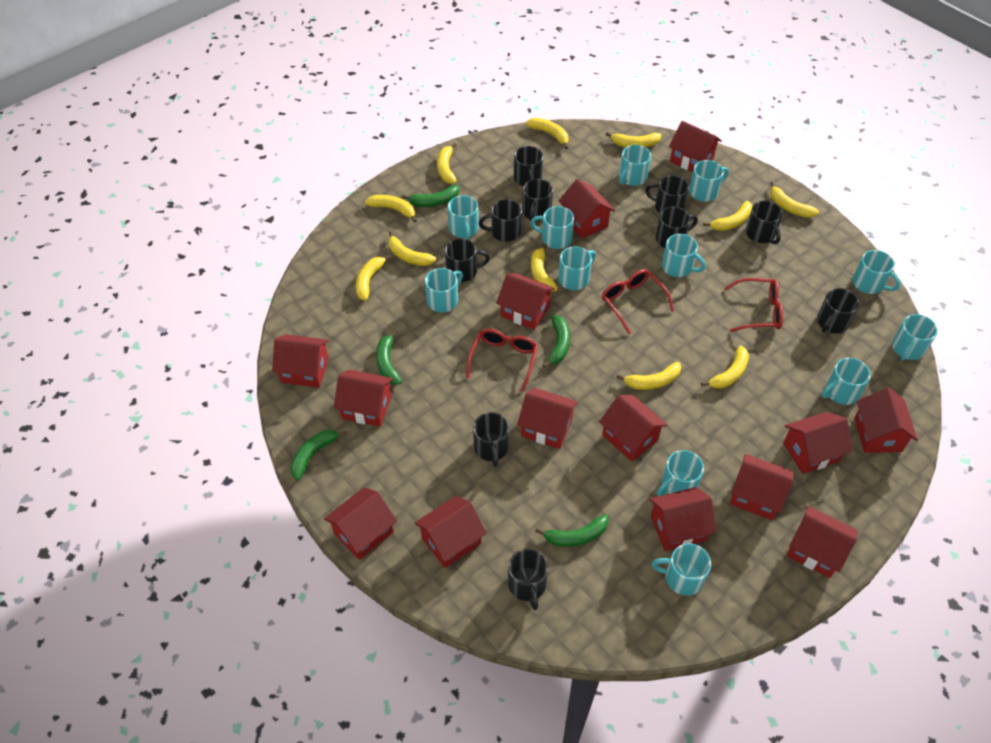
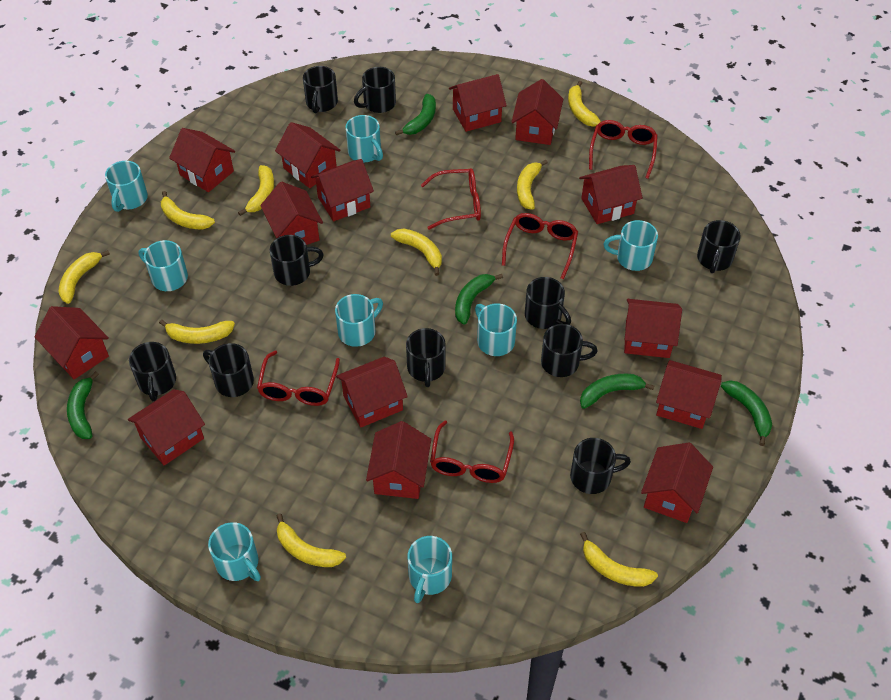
red glasses: 3 -> 5
turquoise mug: 12 -> 8
yellow banana: 11 -> 9

